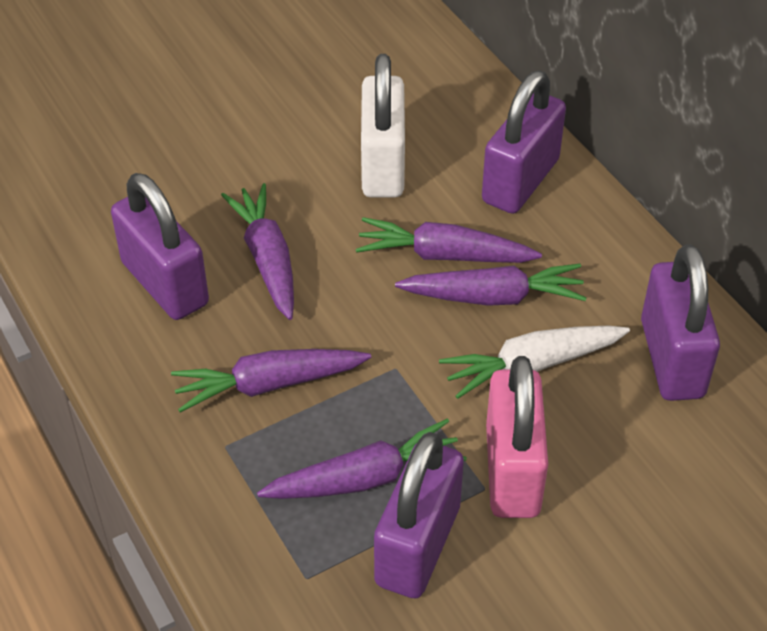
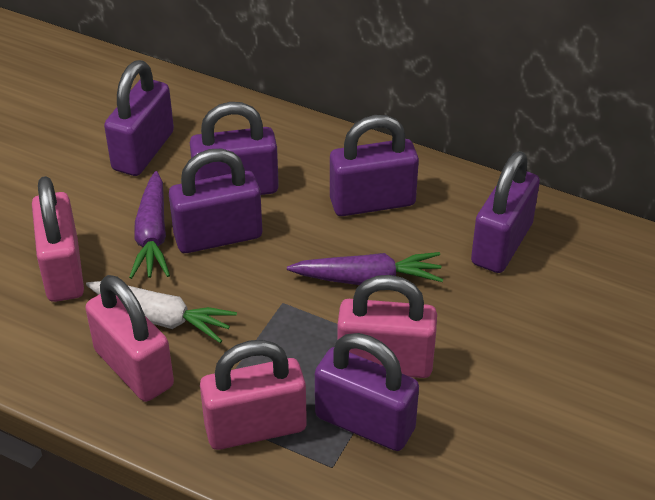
pink padlock: 1 -> 4
purple carrot: 5 -> 2
purple padlock: 4 -> 6
white padlock: 1 -> 0

